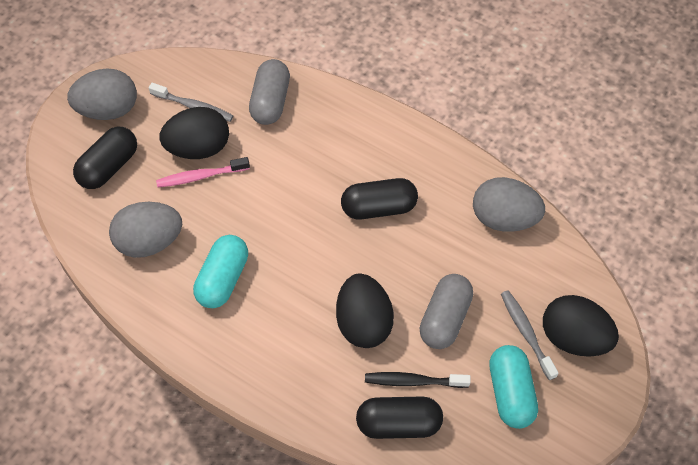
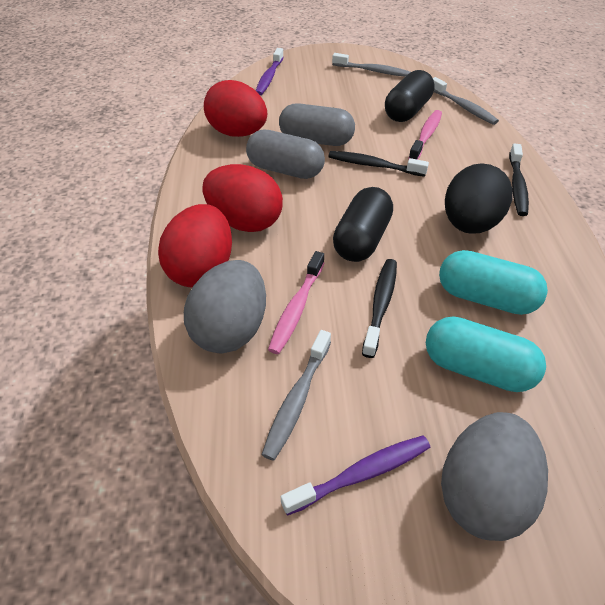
black capsule: 3 -> 2
black egg: 3 -> 1
black toothbrush: 1 -> 3
grey egg: 3 -> 2
grey toothbrush: 2 -> 3
pink toothbrush: 1 -> 2
purple toothbrush: 0 -> 2
red egg: 0 -> 3

